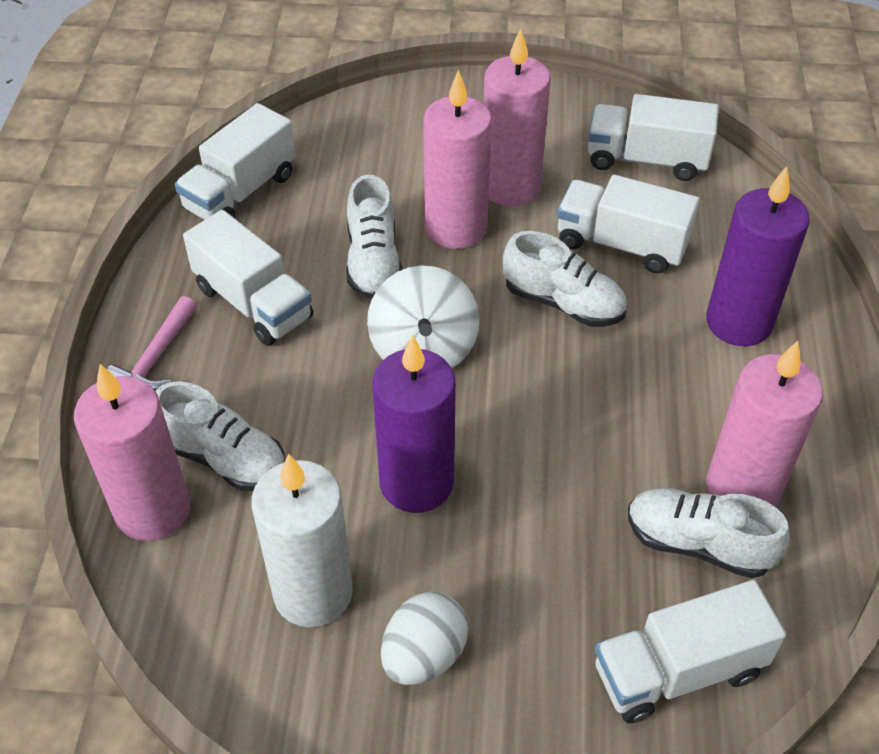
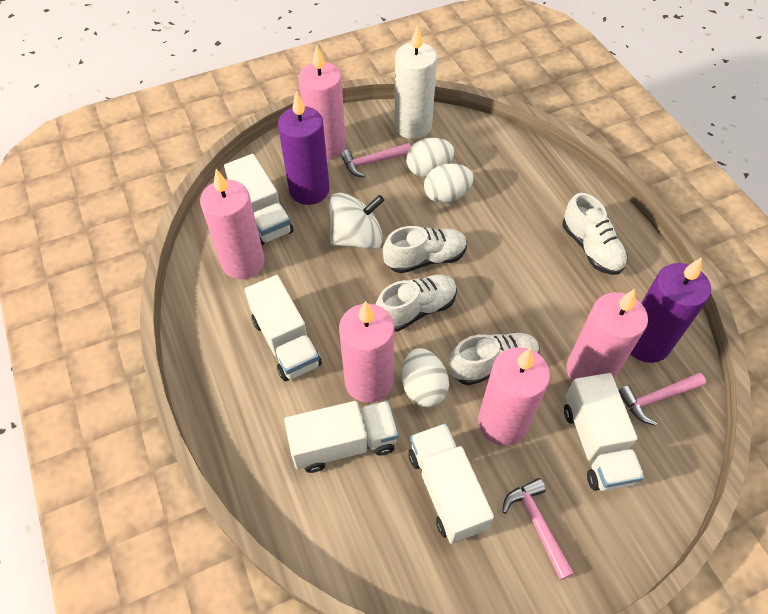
pink candle: 4 -> 5
pink hammer: 1 -> 3
white egg: 1 -> 3

